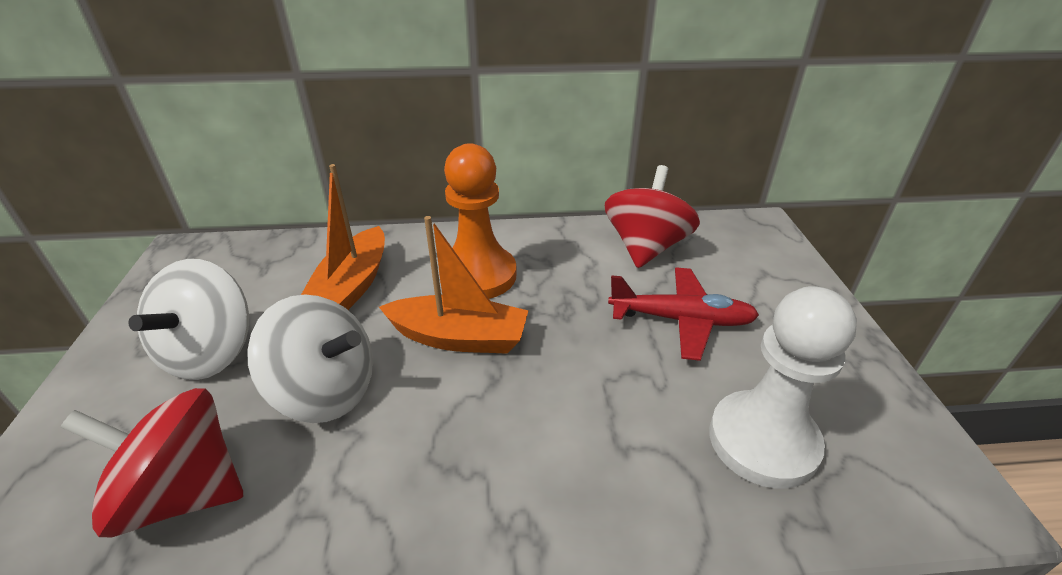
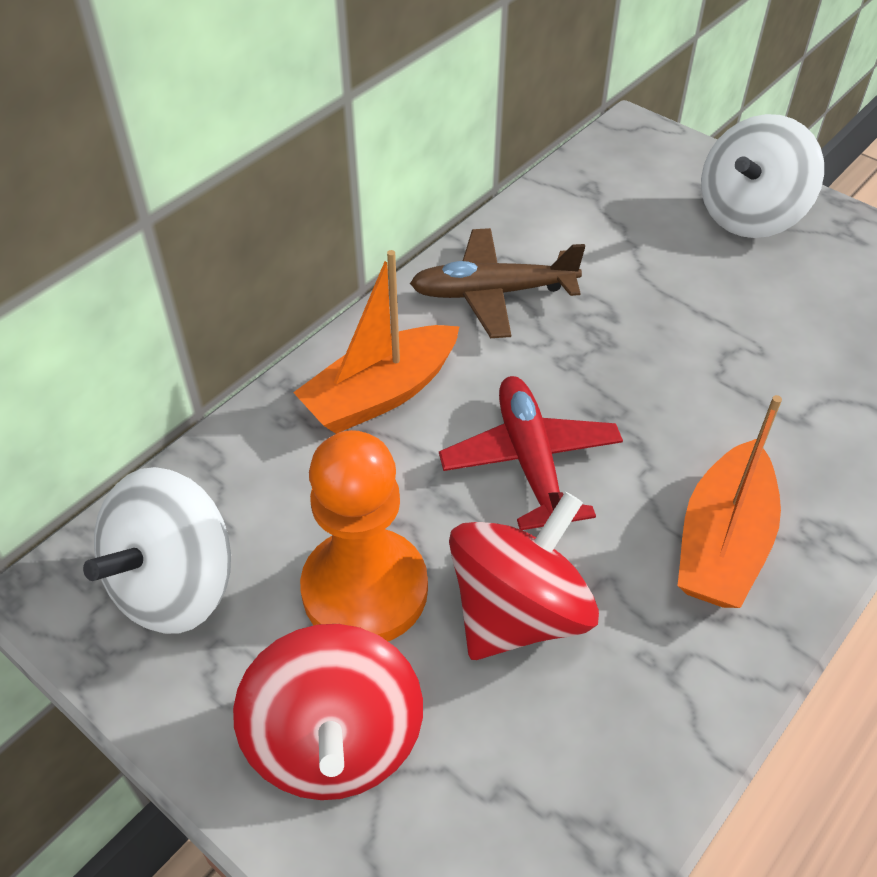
brown plane: 0 -> 1
white pawn: 1 -> 0

